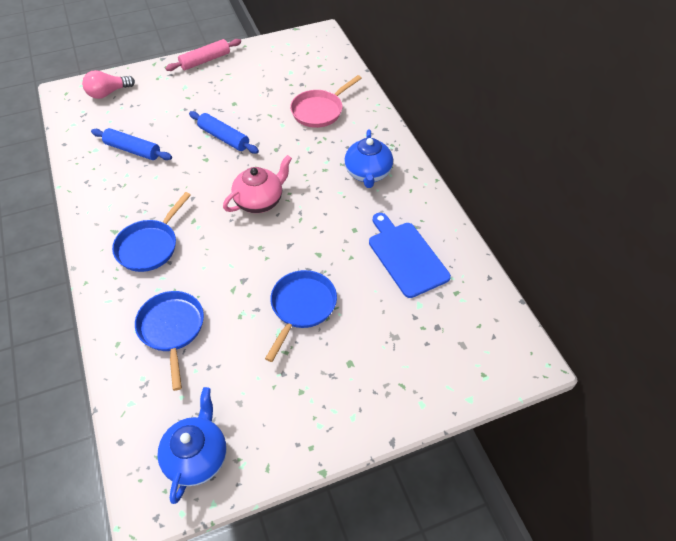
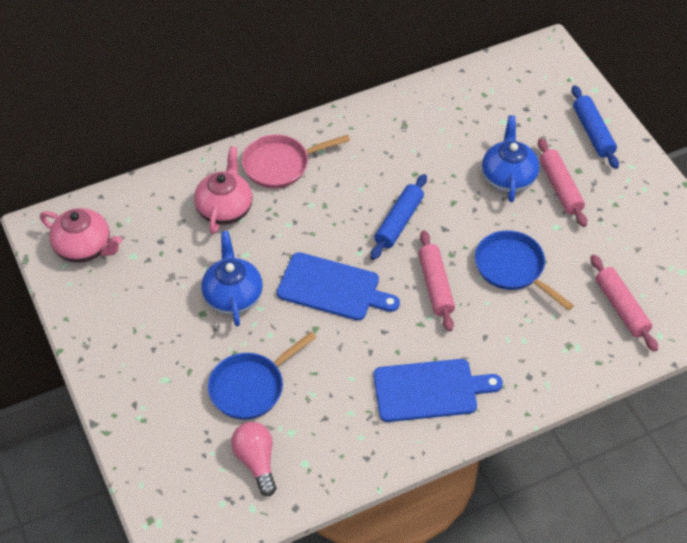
blue cutting board: 1 -> 2
blue pan: 3 -> 2
pink rolling pin: 1 -> 3
pink teapot: 1 -> 2

